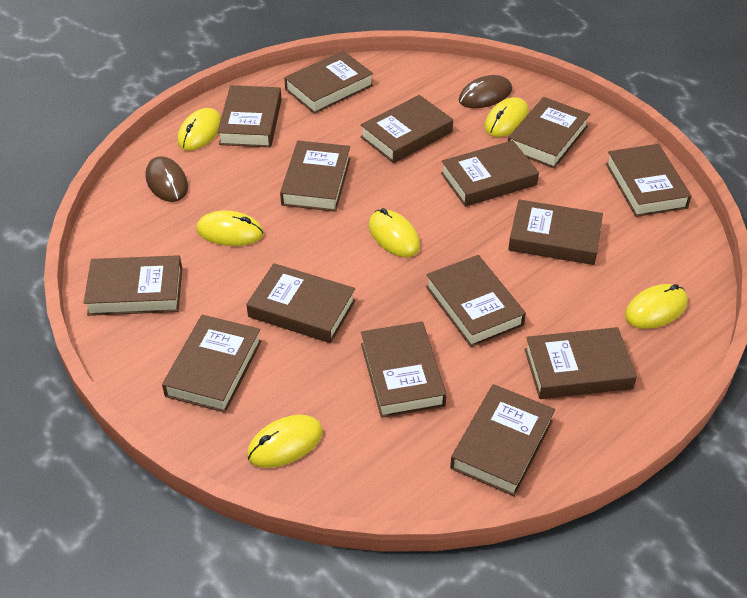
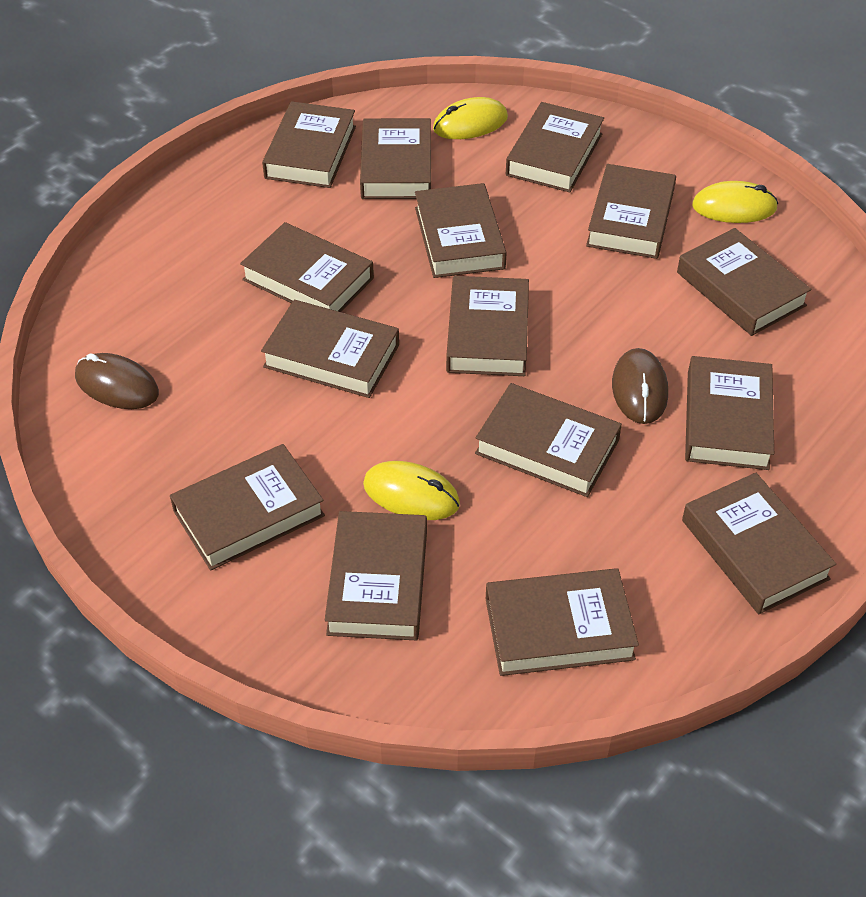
yellow mouse: 6 -> 3

